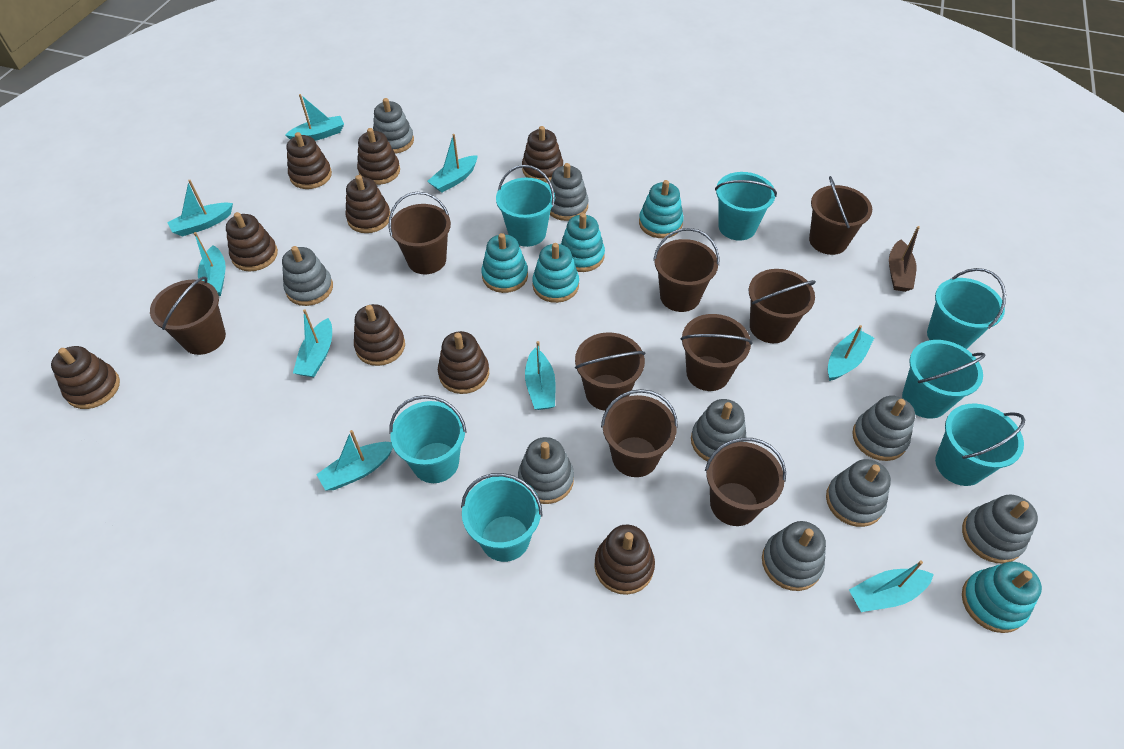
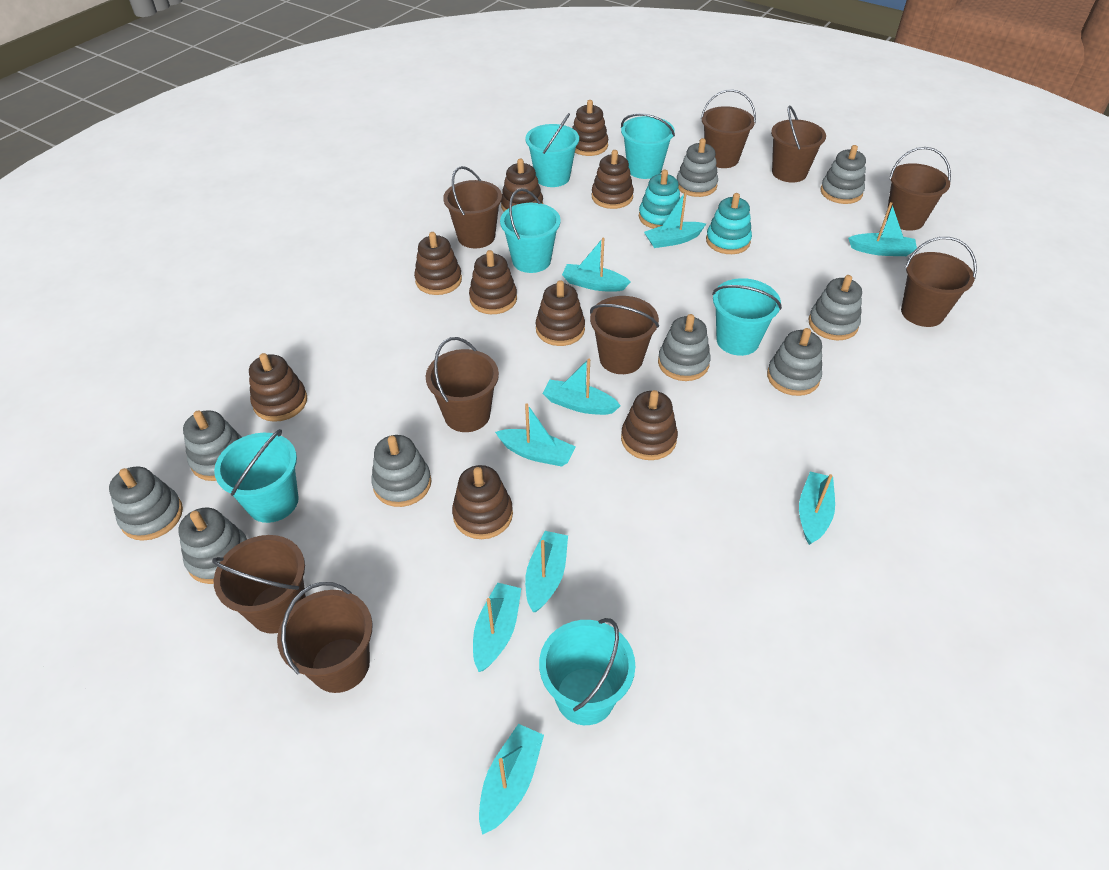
brown boat: 1 -> 0
turquoise bucket: 7 -> 6
turquoise stacking toy: 5 -> 2

